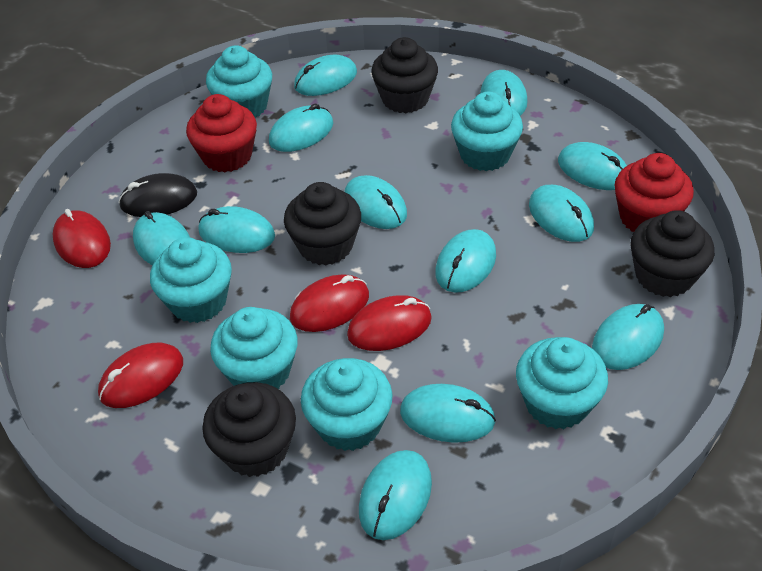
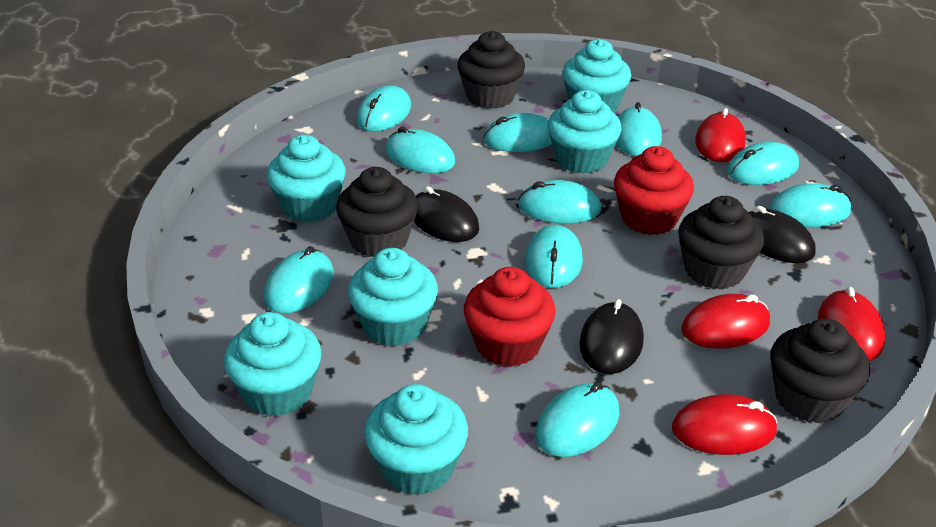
black mouse: 1 -> 3
turquoise mouse: 12 -> 10

